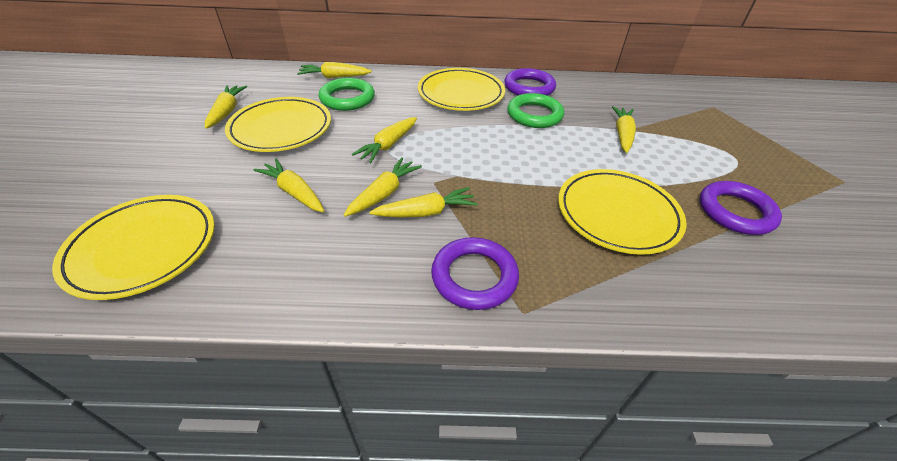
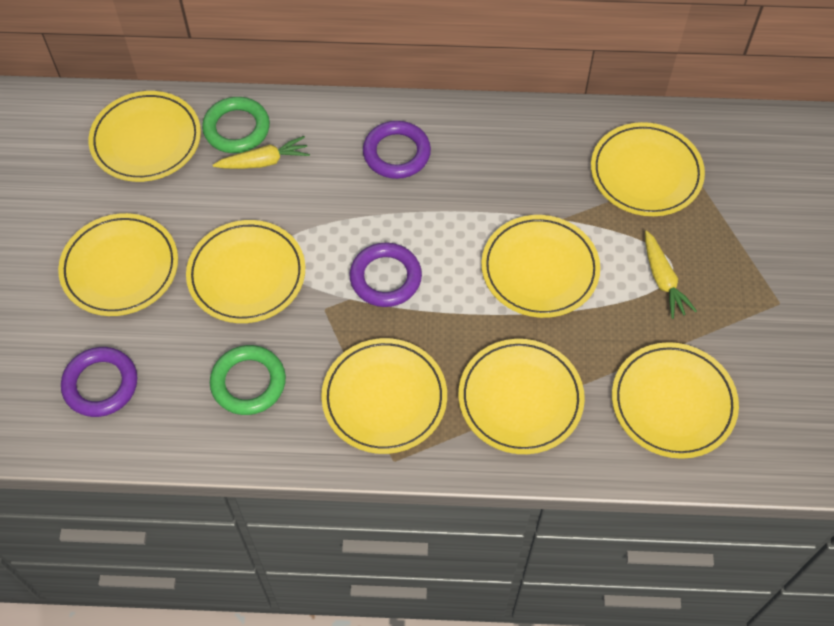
yellow carrot: 7 -> 2
yellow plate: 4 -> 8

